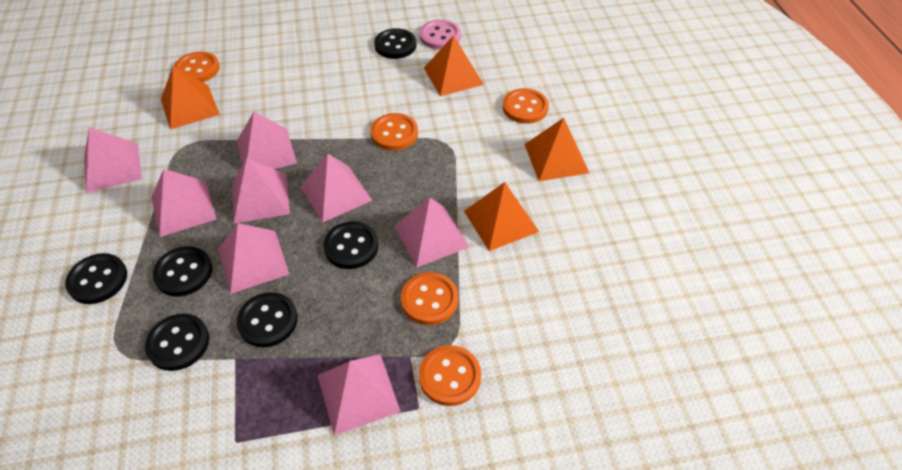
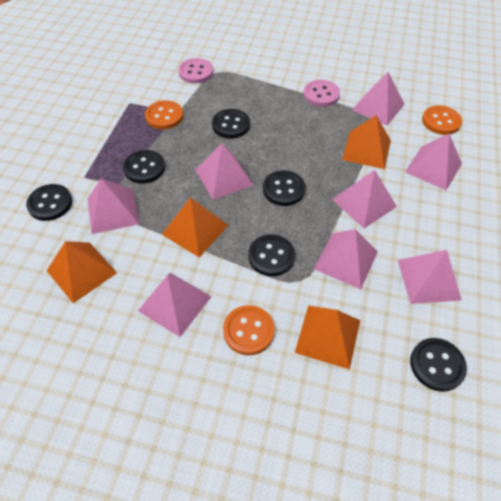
orange button: 5 -> 3
pink button: 1 -> 2

